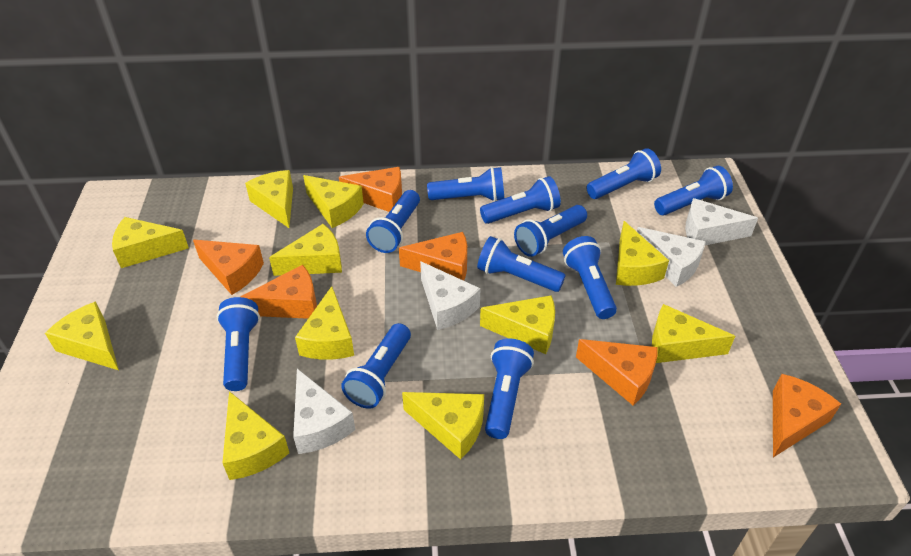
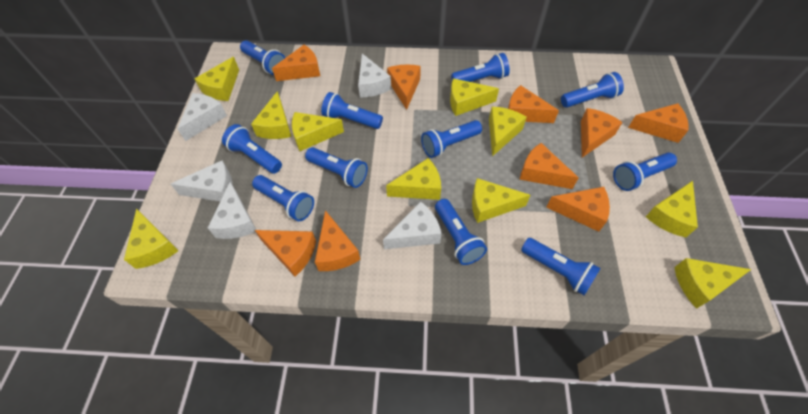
orange cheese: 6 -> 9
white cheese: 4 -> 5
yellow cheese: 11 -> 10

